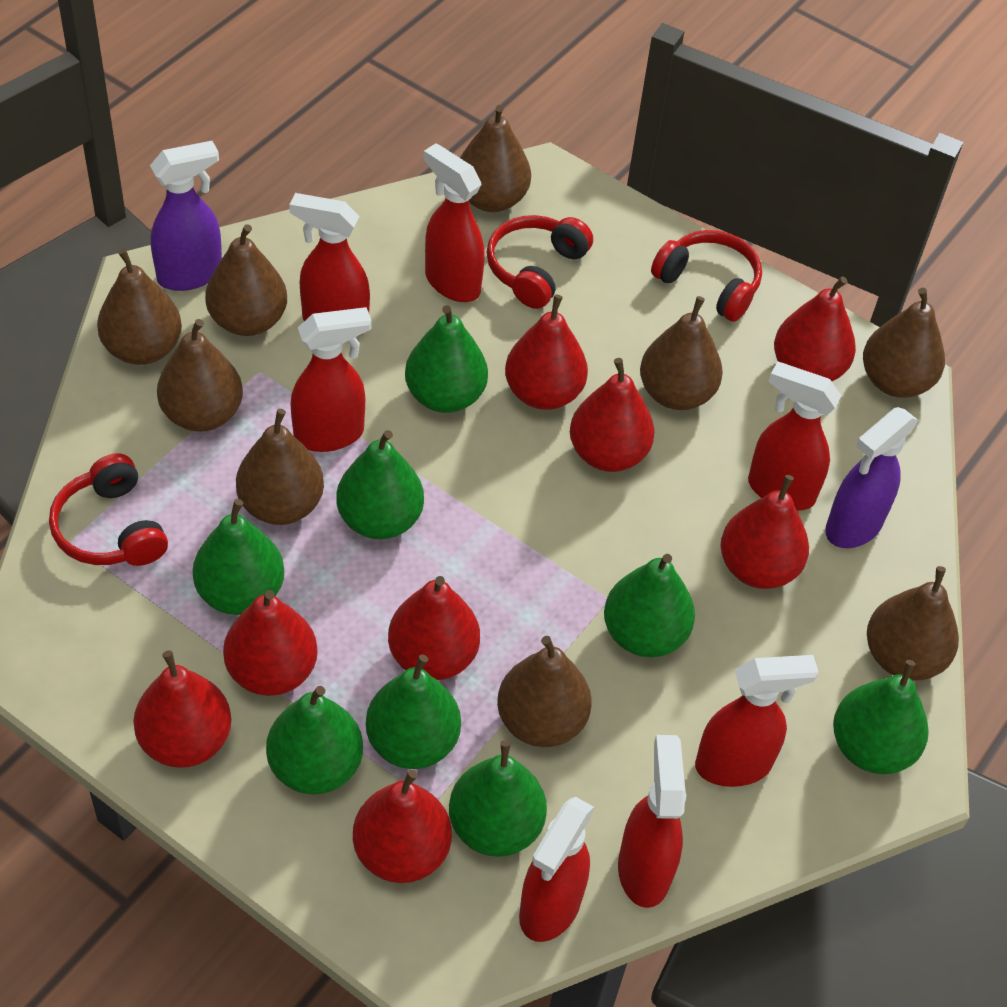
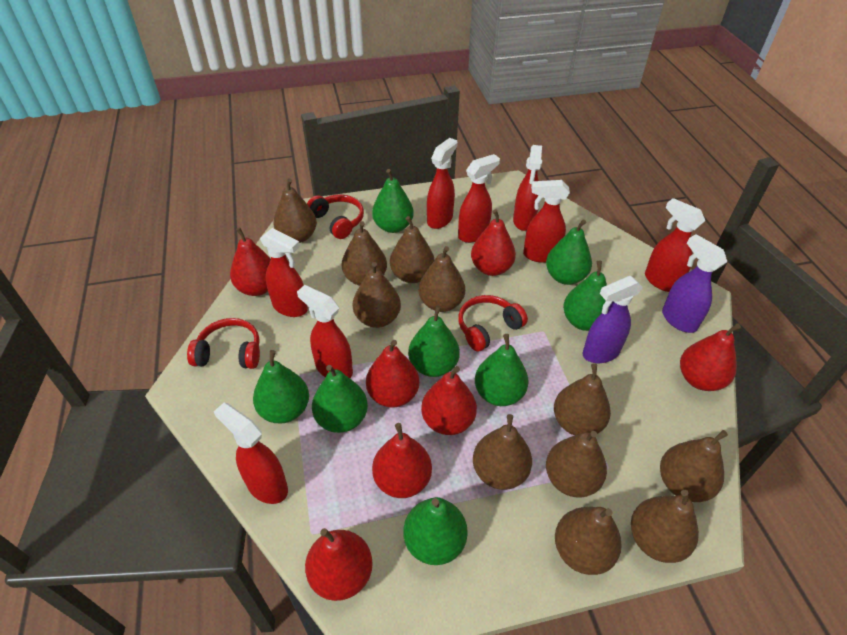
brown pear: 9 -> 11
red pear: 8 -> 7
red spray bottle: 7 -> 8

